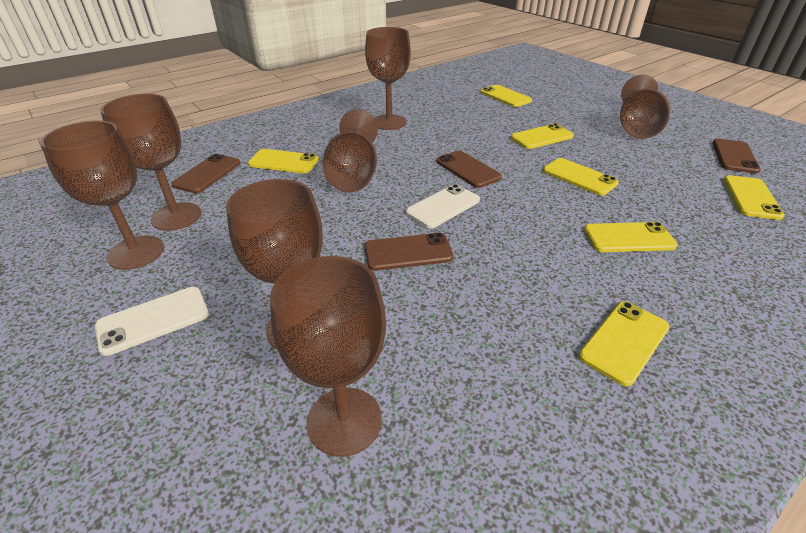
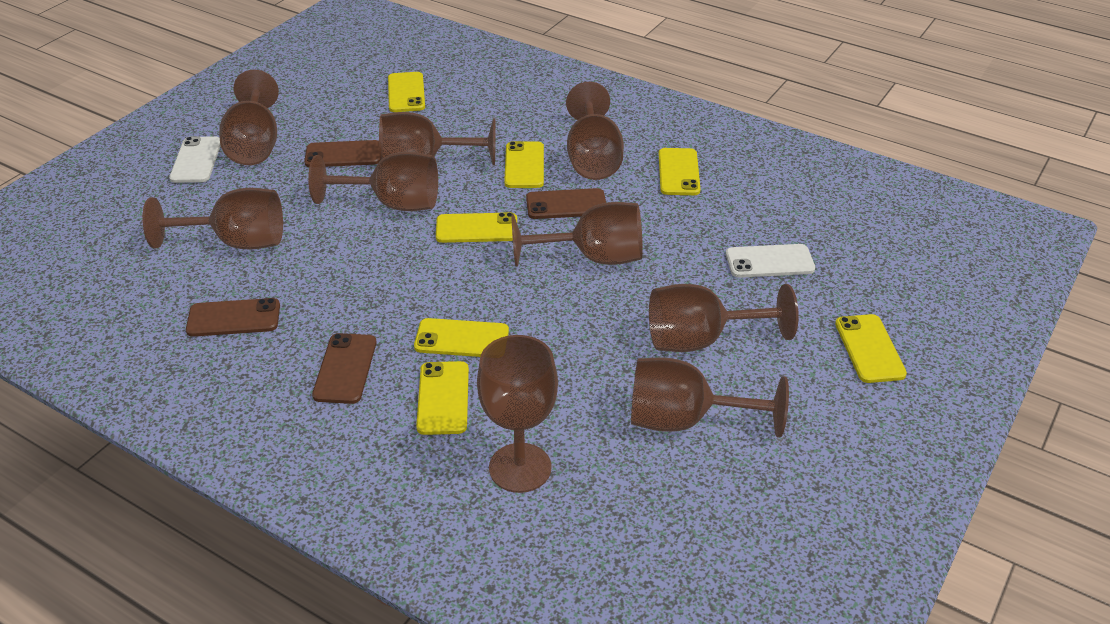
brown goblet: 7 -> 9

